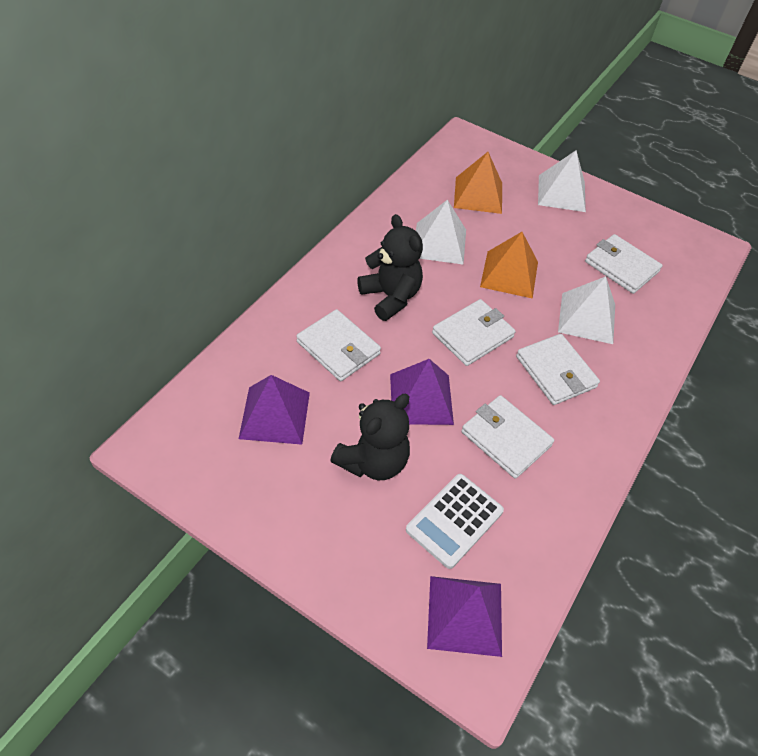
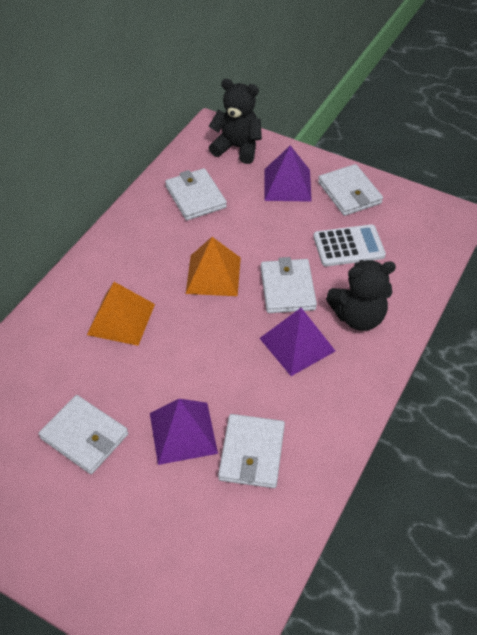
white pyramid: 3 -> 0

